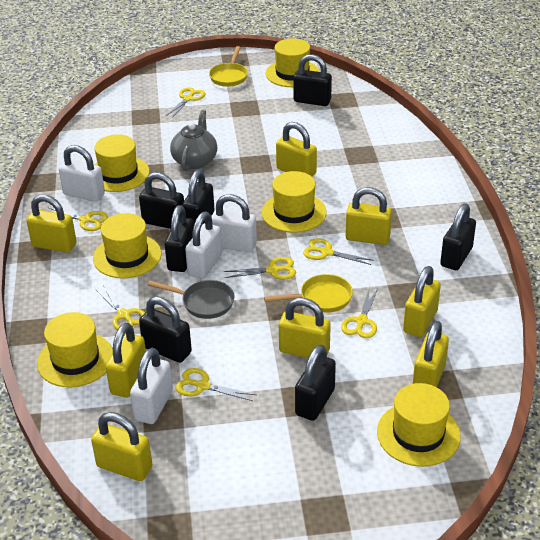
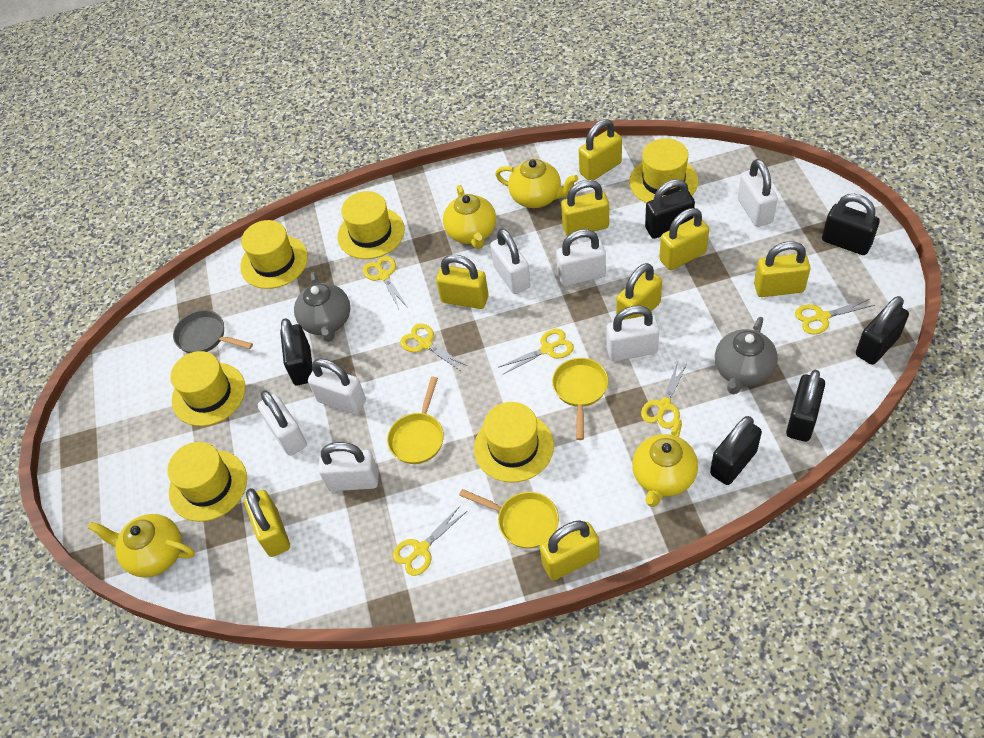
black padlock: 7 -> 6
grey teapot: 1 -> 2
white padlock: 4 -> 7
yellow pan: 2 -> 3
yellow scissors: 7 -> 6
yellow teapot: 0 -> 4

